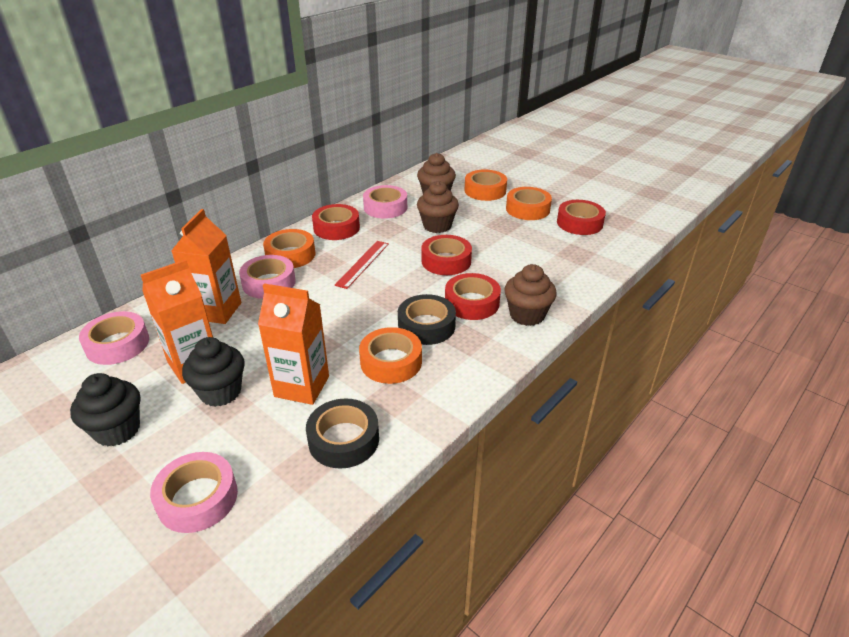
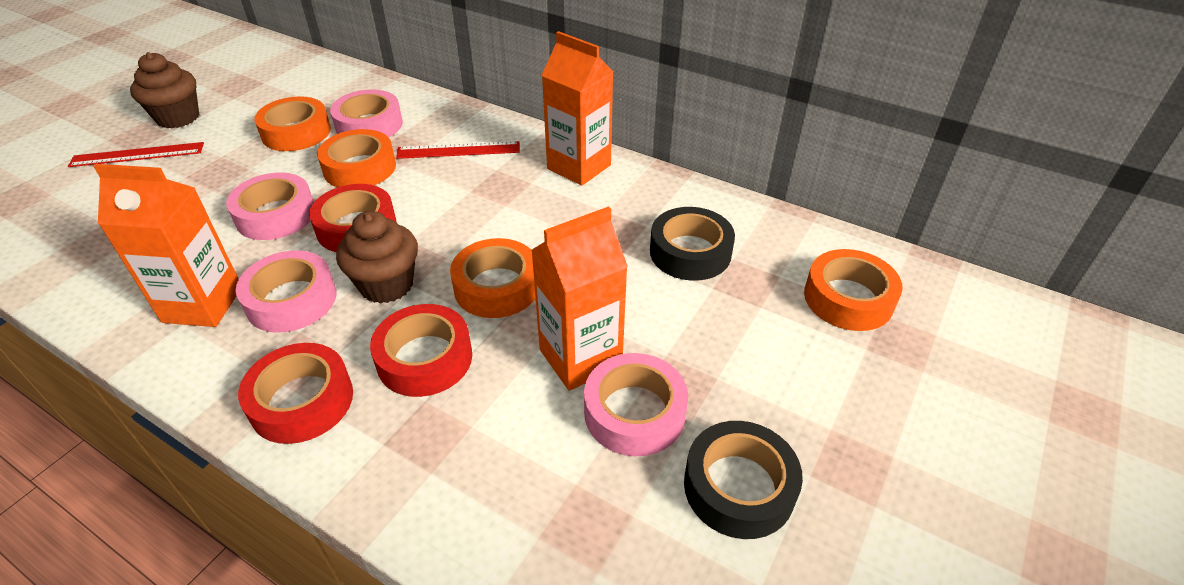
black cupcake: 2 -> 0
brown cupcake: 3 -> 2
red ruler: 1 -> 2
red tape: 4 -> 3

